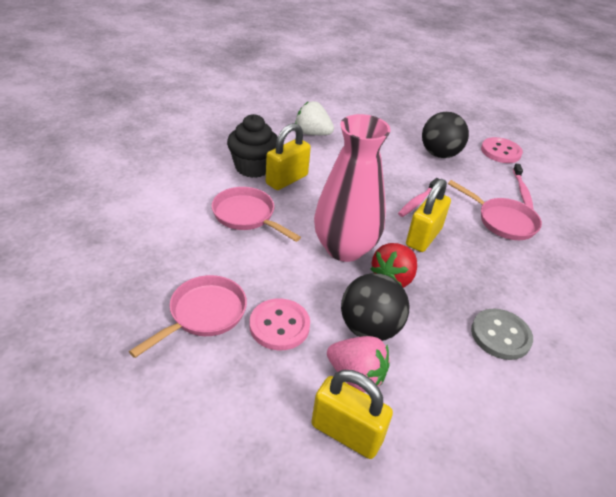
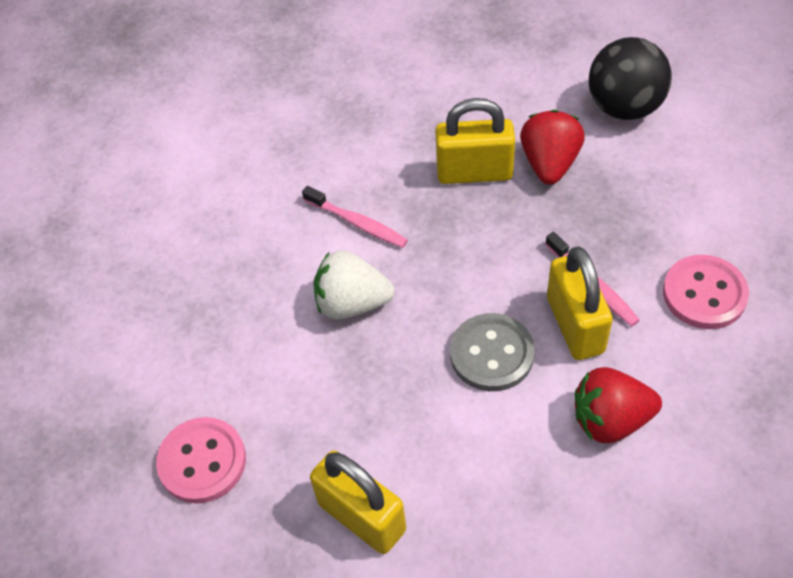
black ball: 2 -> 1
black cupcake: 1 -> 0
pink pan: 3 -> 0
pink strawberry: 1 -> 0
pink vase: 1 -> 0
red strawberry: 1 -> 2

